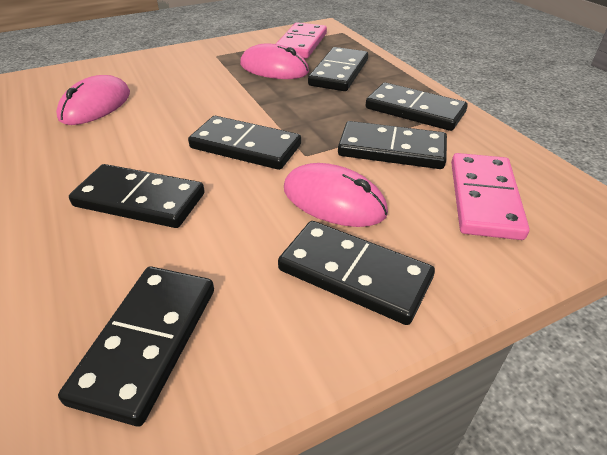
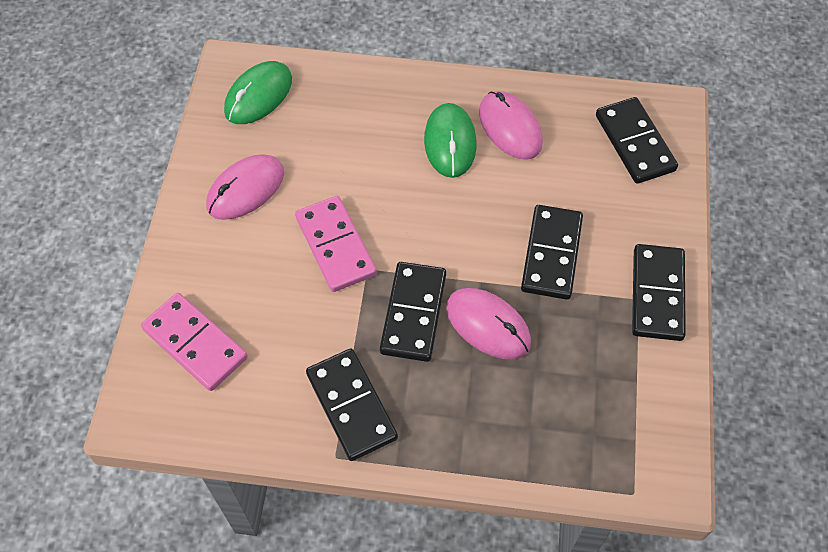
black domino: 7 -> 5
green mouse: 0 -> 2

